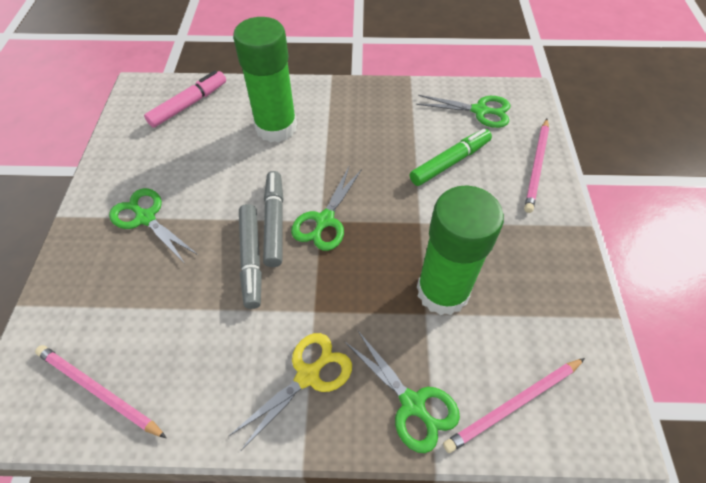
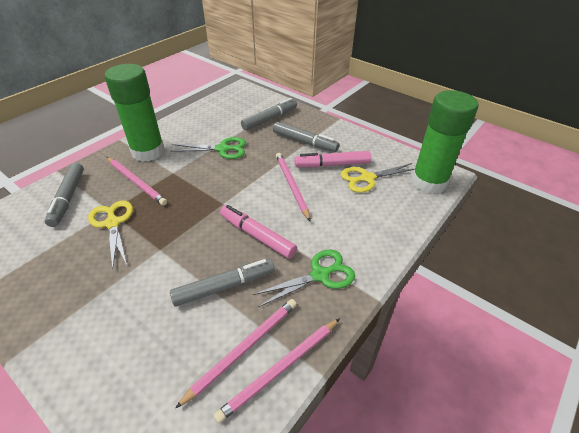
green marker: 1 -> 0
green scissors: 4 -> 2
grey marker: 2 -> 4
pink marker: 1 -> 2
pink pencil: 3 -> 4
yellow scissors: 1 -> 2

